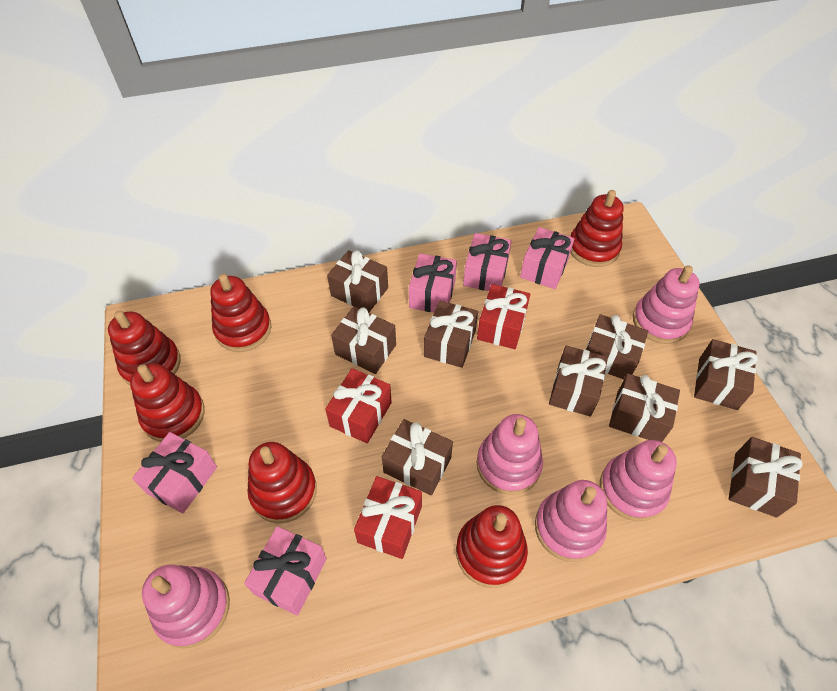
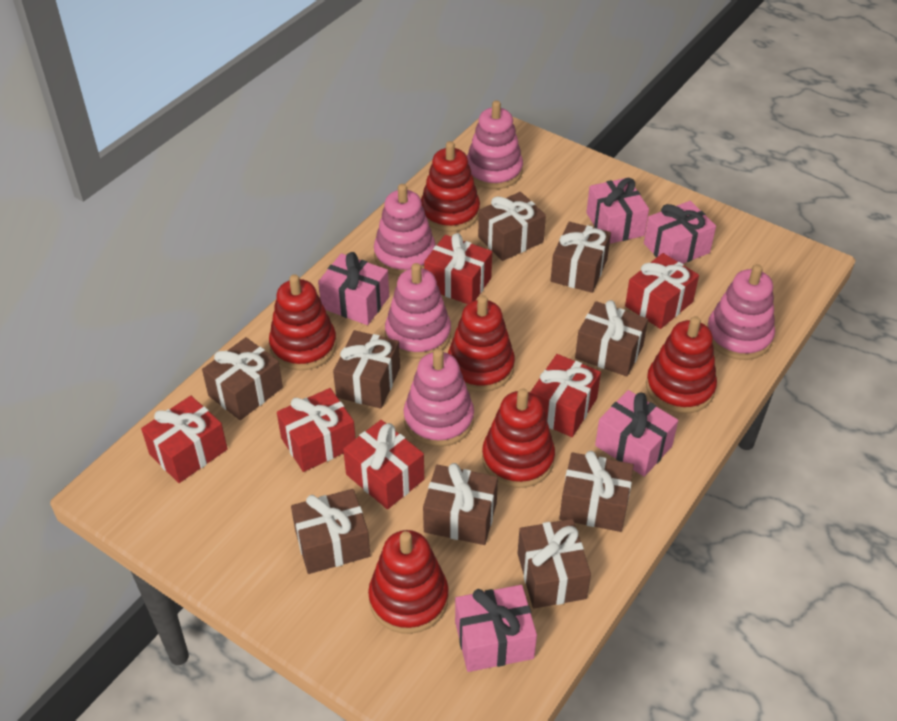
red gift: 3 -> 6

